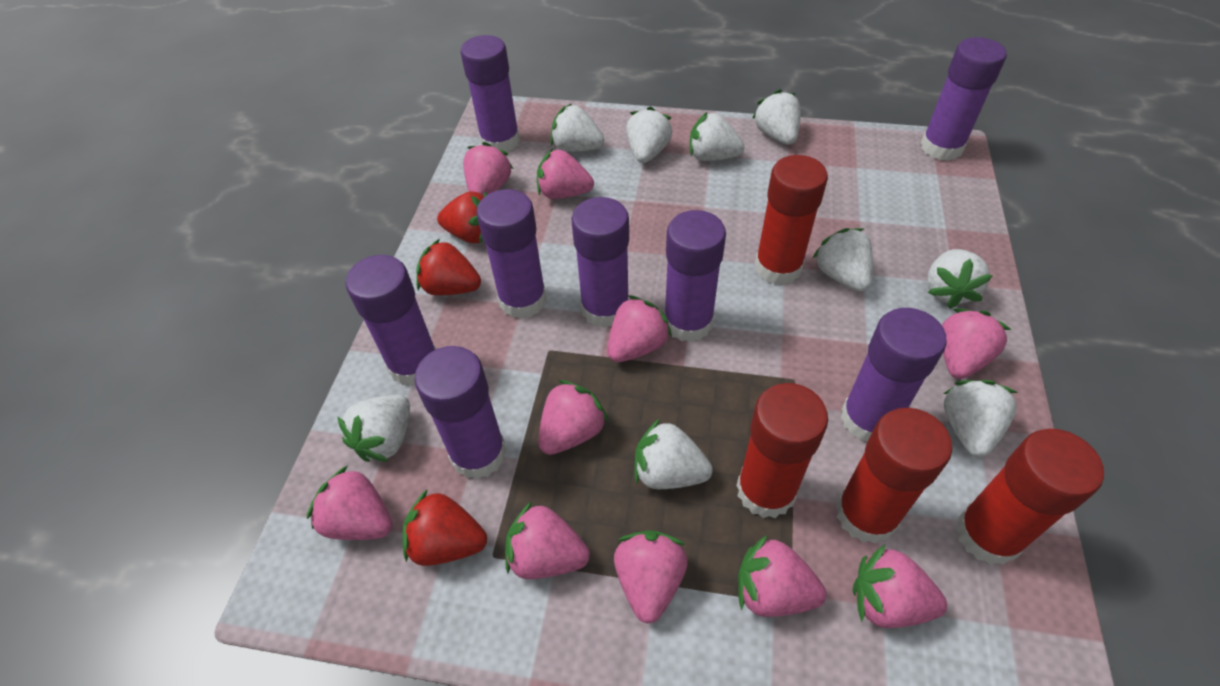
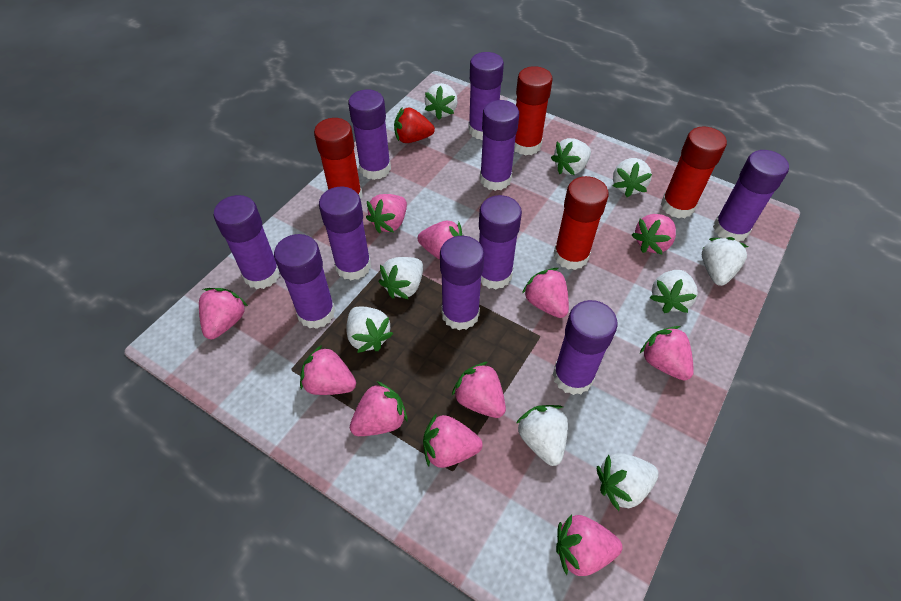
pink strawberry: 10 -> 11
purple glue stick: 8 -> 10
red strawberry: 3 -> 1

